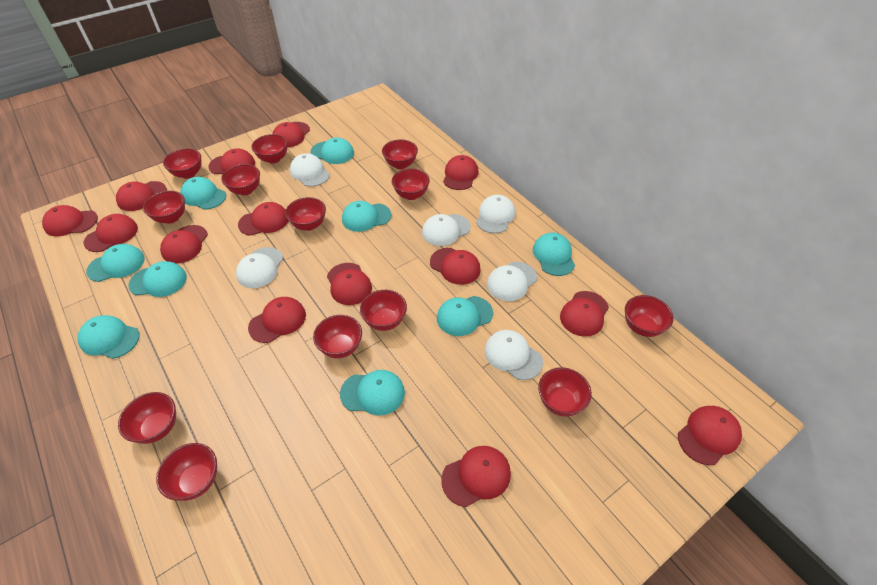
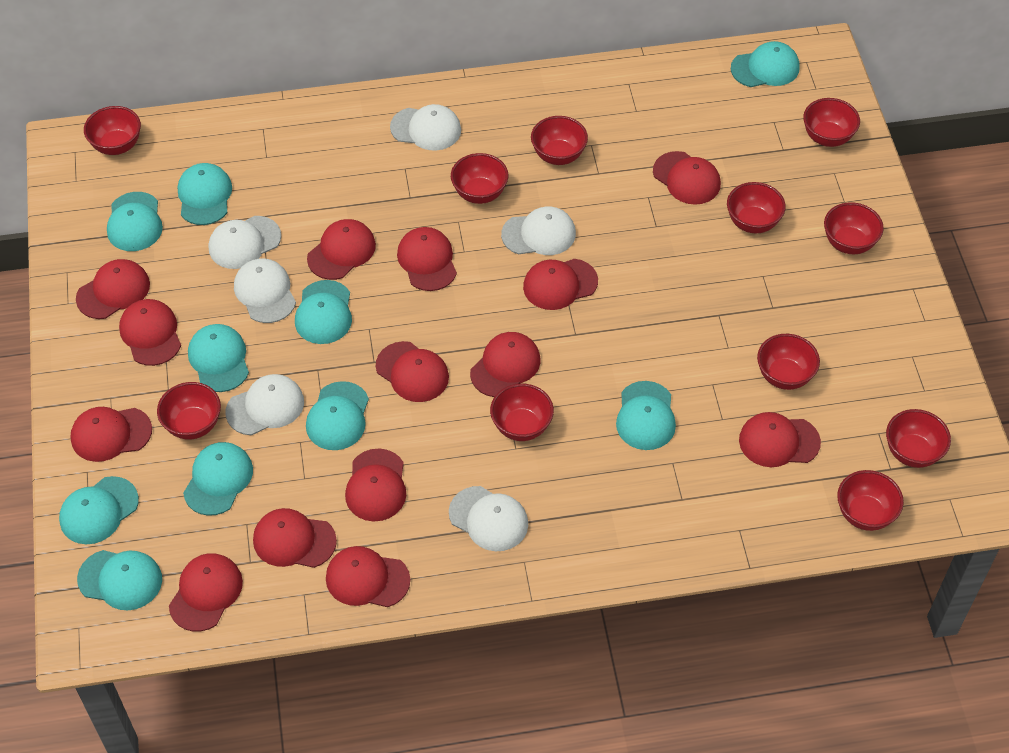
red bowl: 13 -> 11
turquoise cap: 9 -> 10

